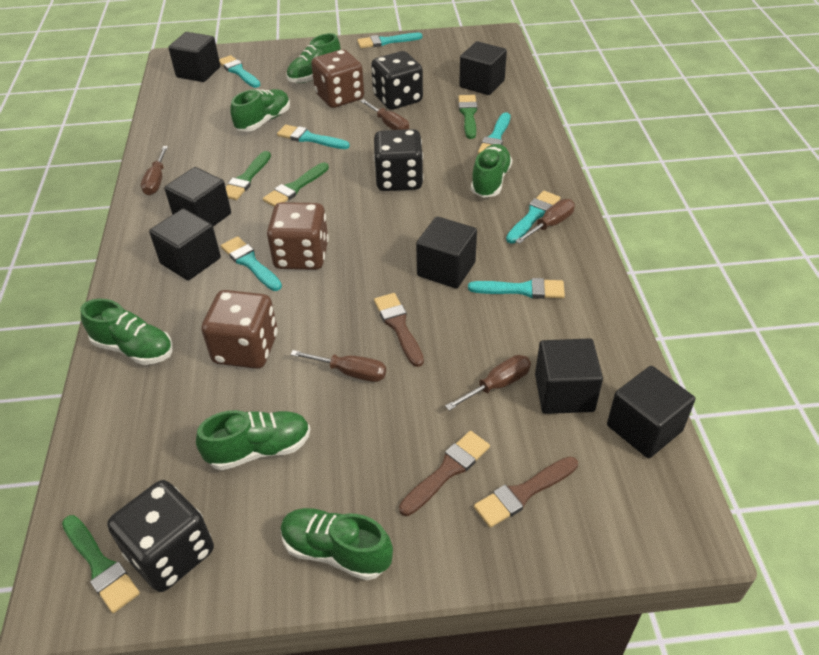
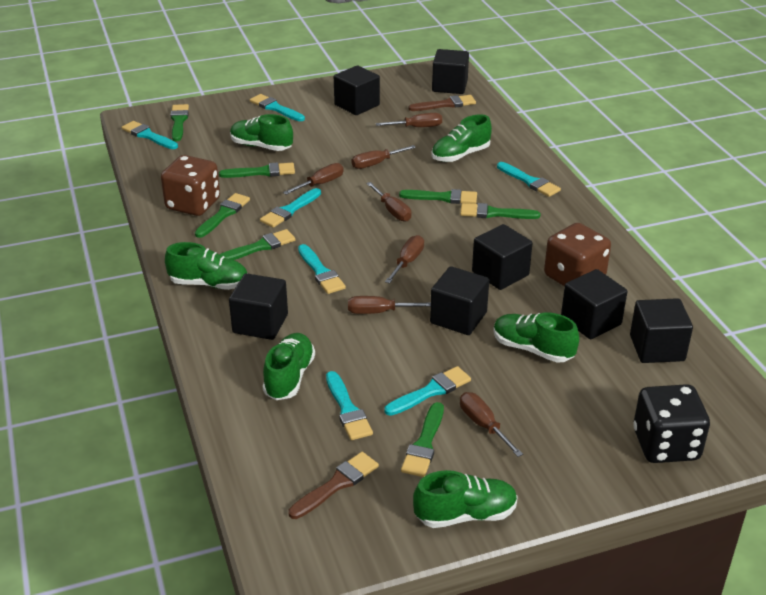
black dice: 3 -> 1
brown brush: 3 -> 2
brown dice: 3 -> 2
brown screwdriver: 5 -> 7
green brush: 4 -> 7

